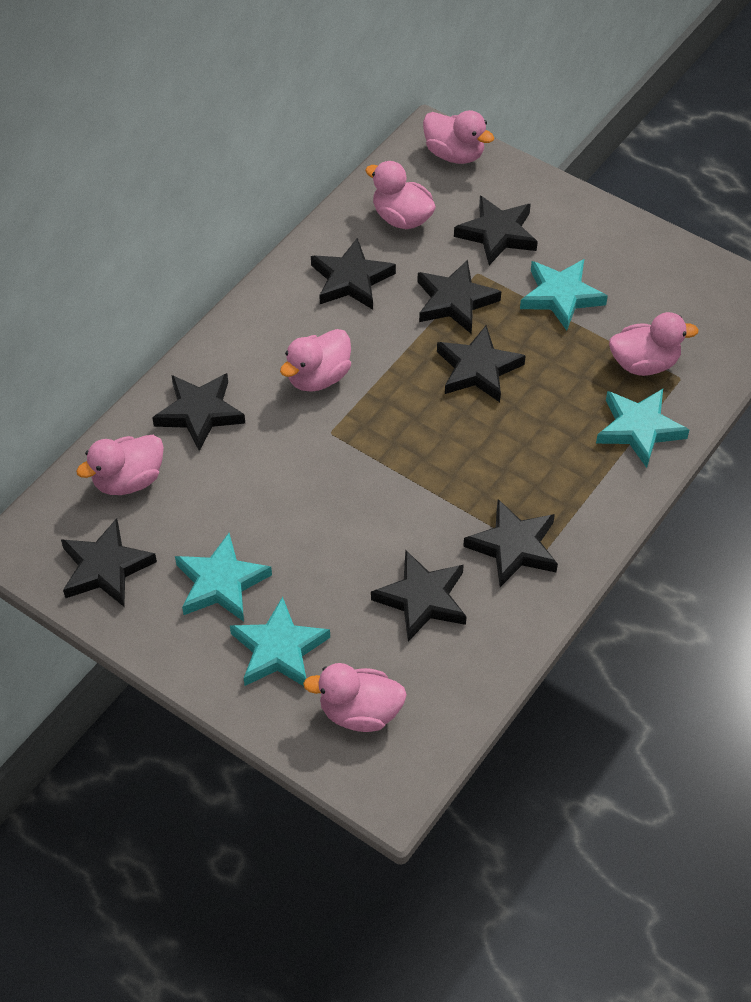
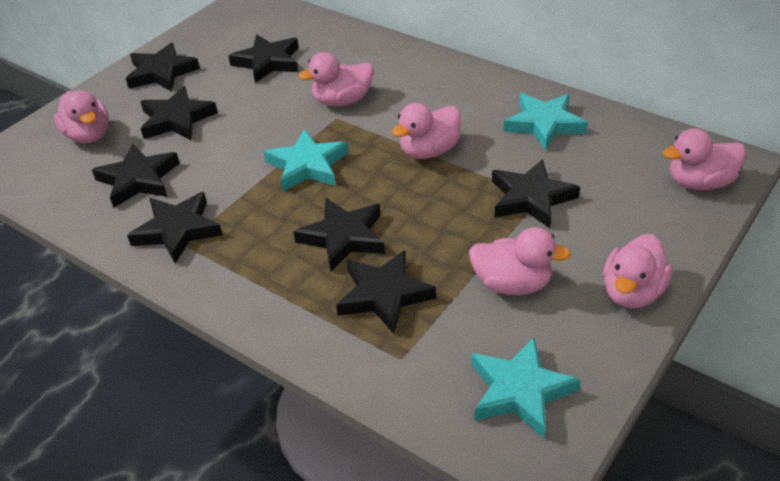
turquoise star: 4 -> 3

